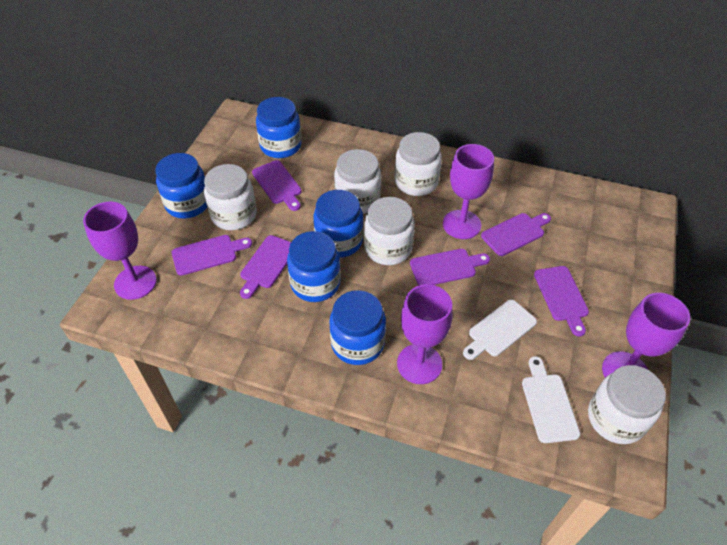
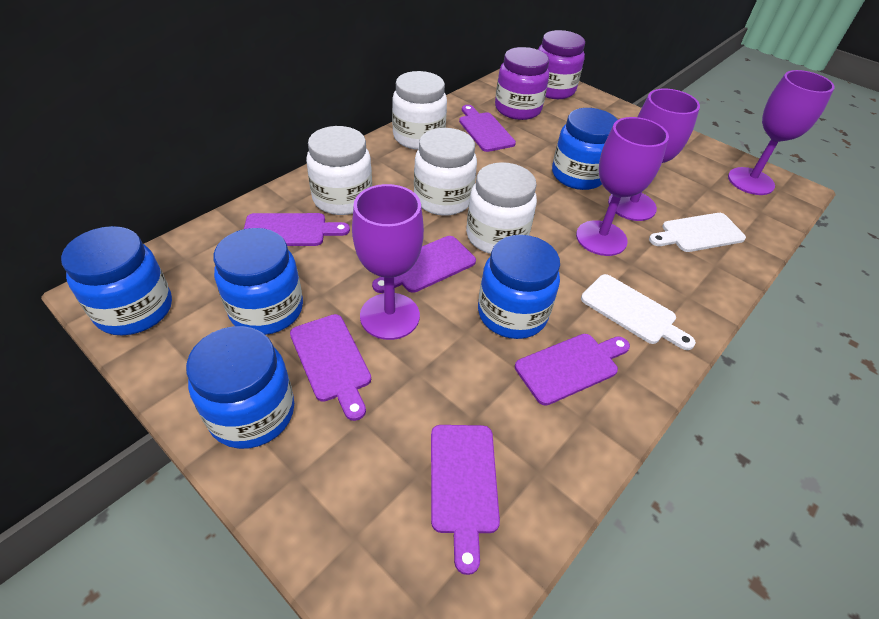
purple jar: 0 -> 2
white jar: 5 -> 4

